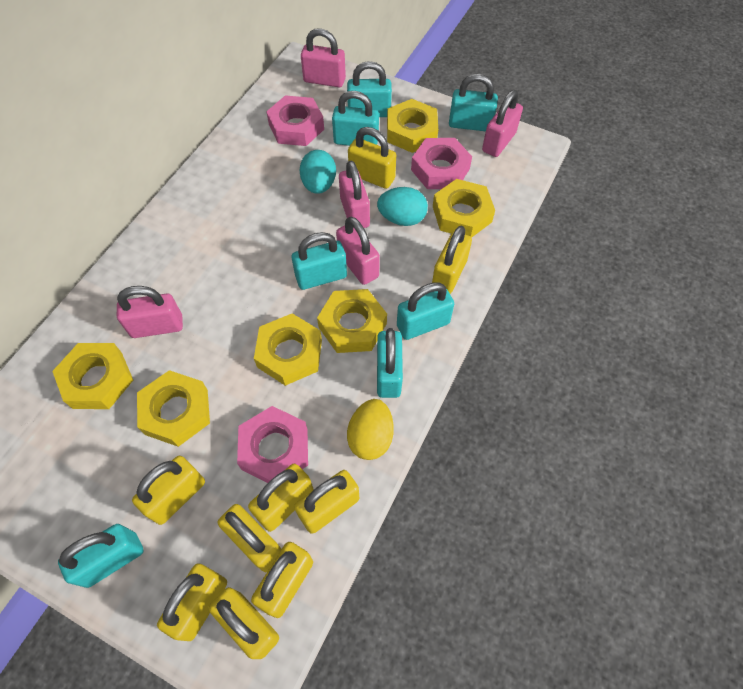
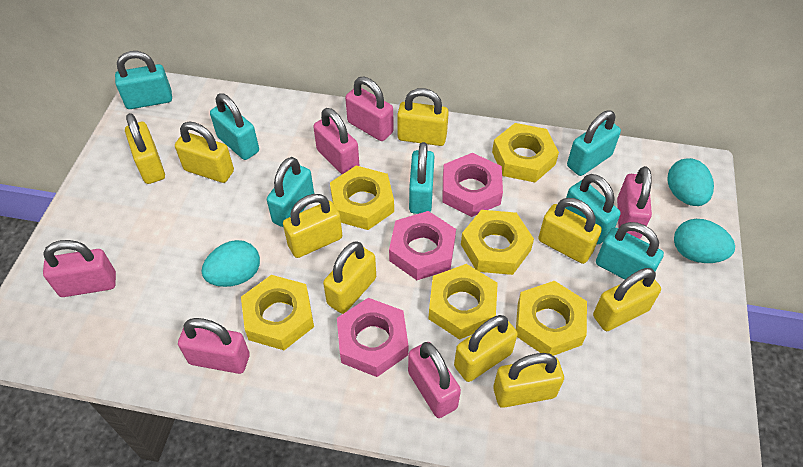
pink padlock: 5 -> 6
turquoise egg: 2 -> 3
yellow egg: 1 -> 0

